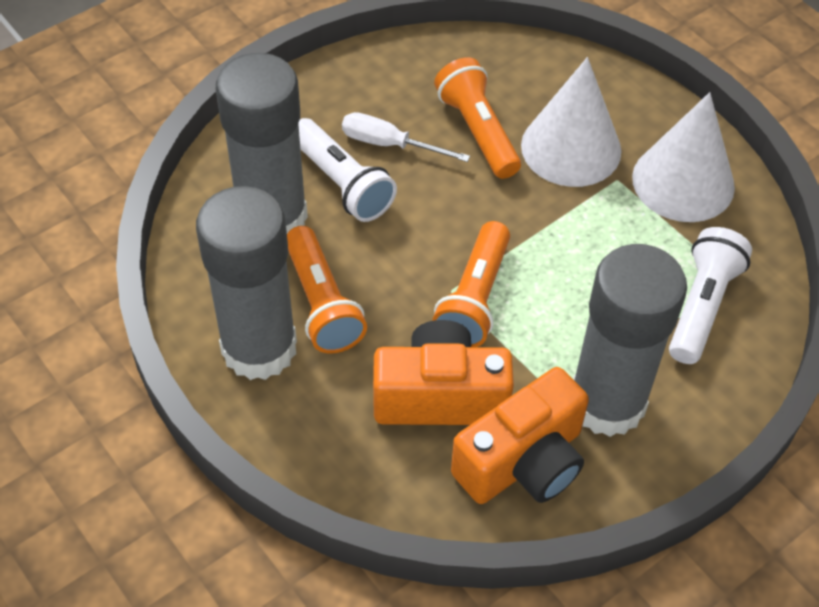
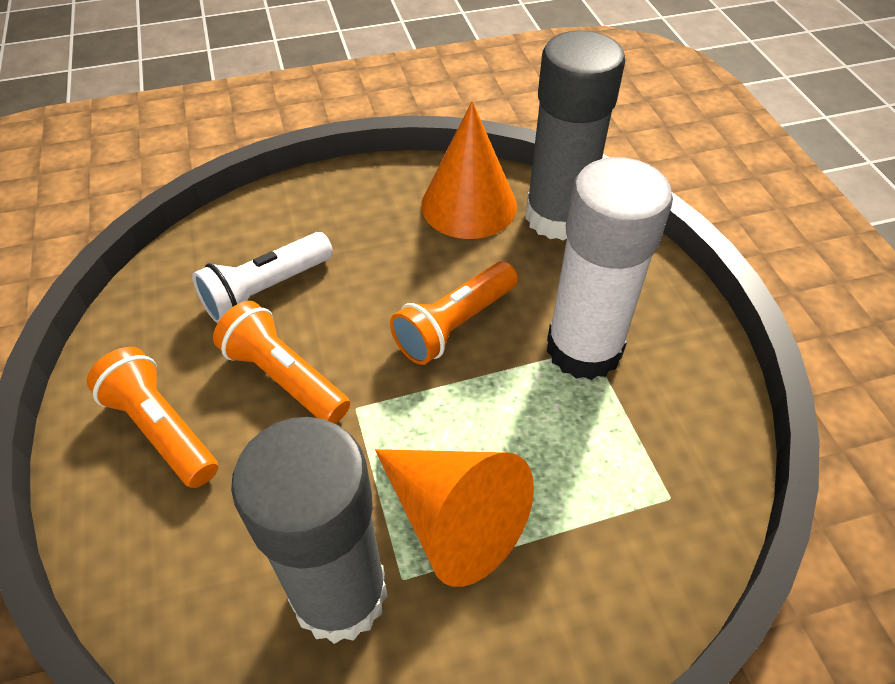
grey glue stick: 3 -> 2
orange camera: 2 -> 0
orange cone: 0 -> 2
white cone: 2 -> 0
white flashlight: 2 -> 1
white glue stick: 0 -> 1
white screwdriver: 1 -> 0

